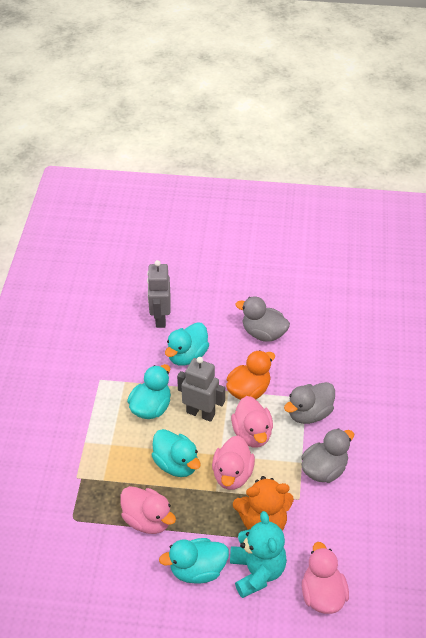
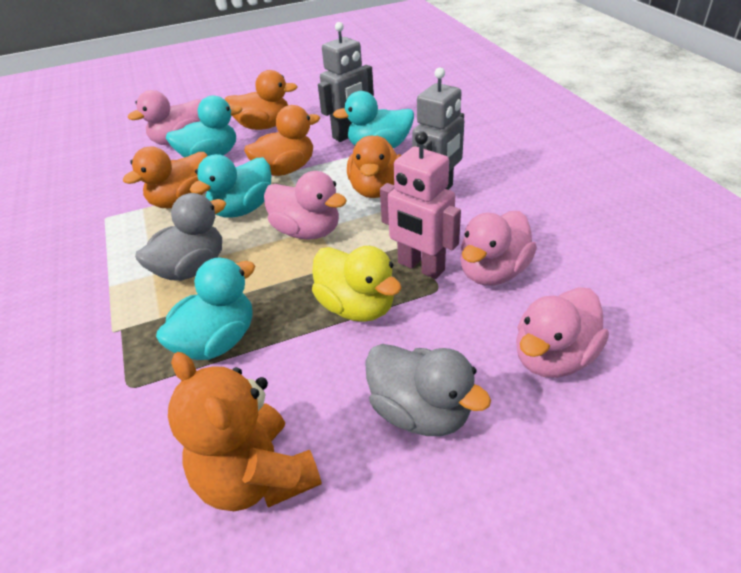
grey duck: 3 -> 2
orange duck: 1 -> 4
pink robot: 0 -> 1
turquoise teddy bear: 1 -> 0
yellow duck: 0 -> 1

